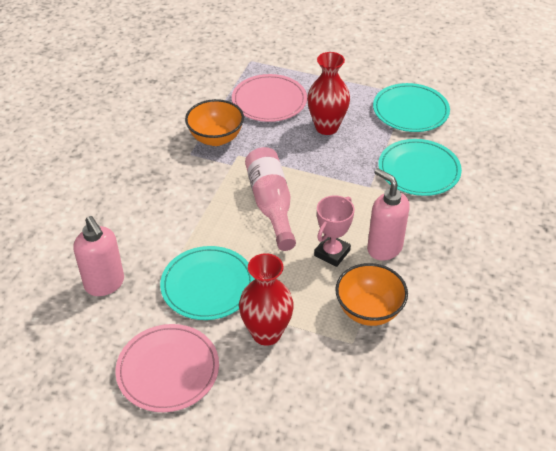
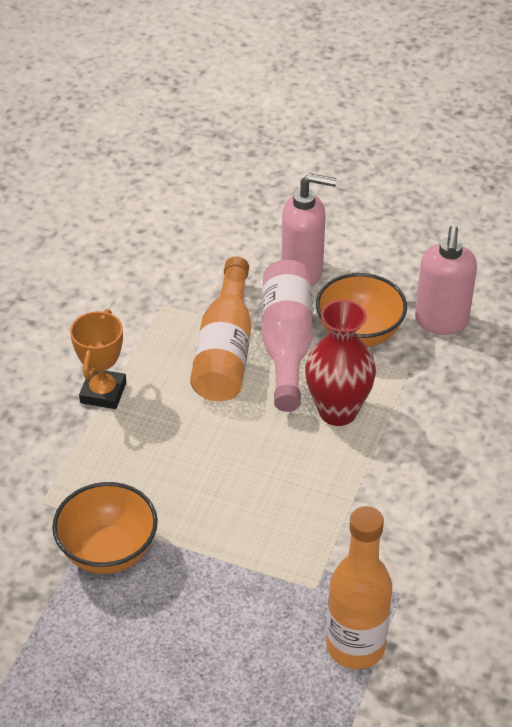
orange bottle: 0 -> 2
orange trophy: 0 -> 1
pink plate: 2 -> 0
pink trophy: 1 -> 0
red vase: 2 -> 1
turquoise plate: 3 -> 0

